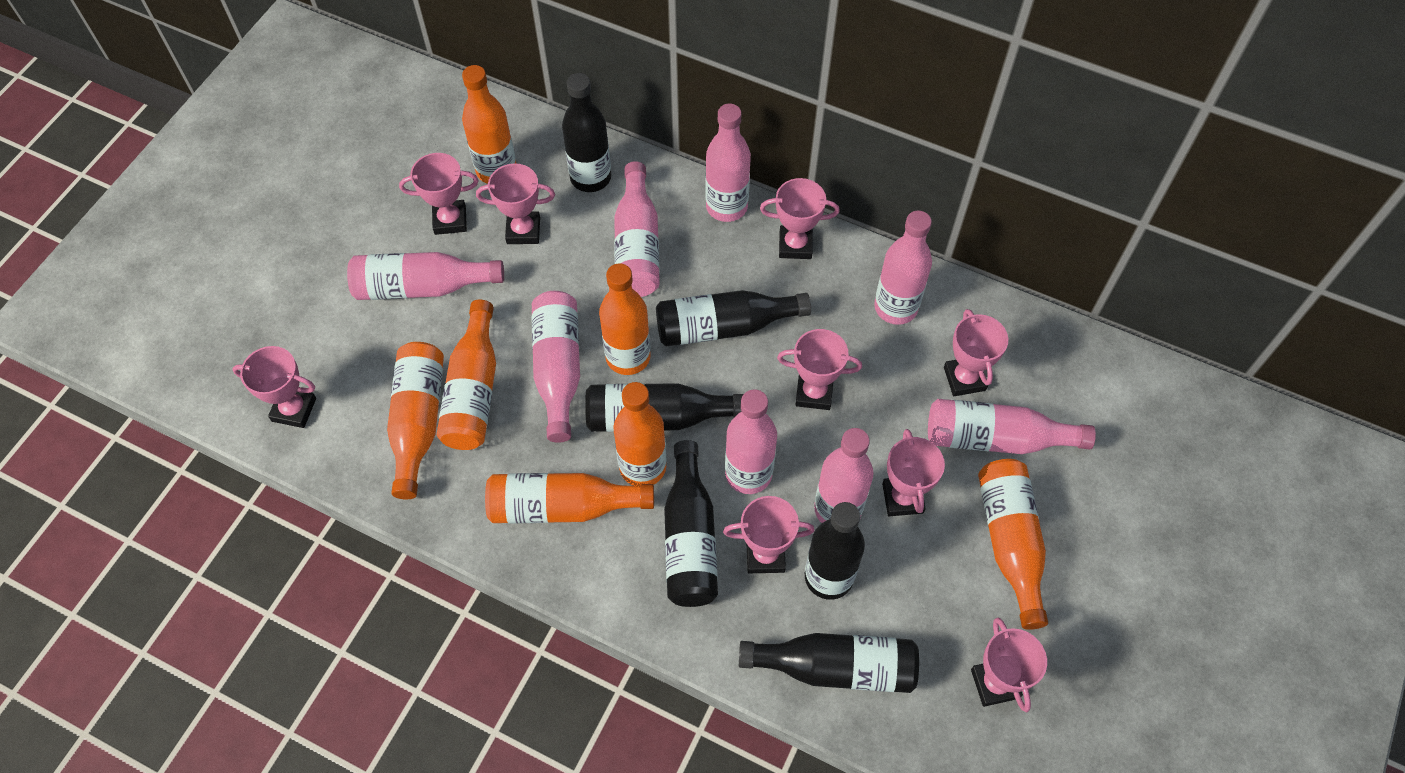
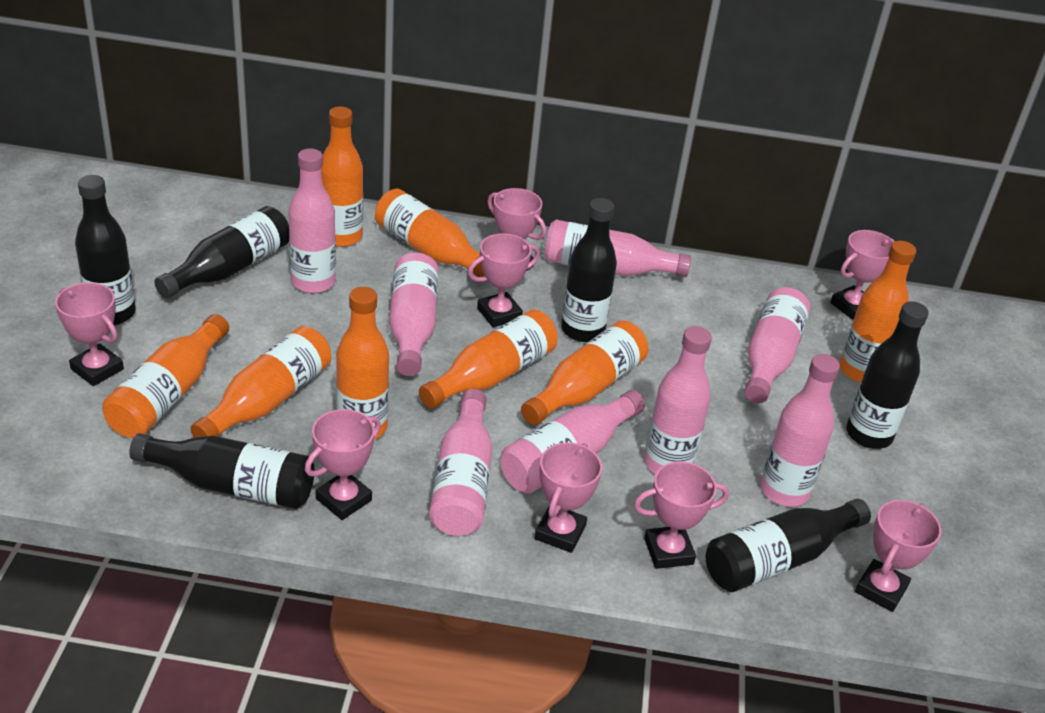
orange bottle: 7 -> 8
pink trophy: 9 -> 8

